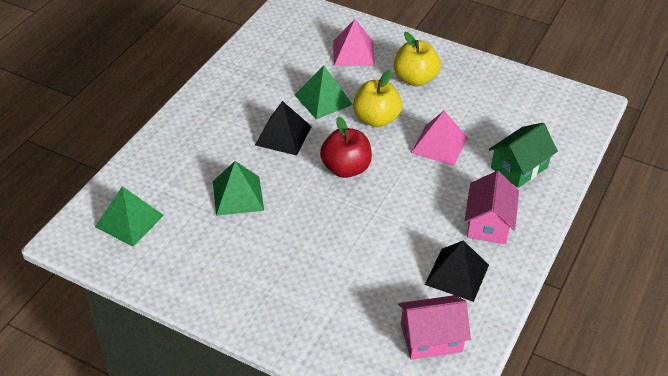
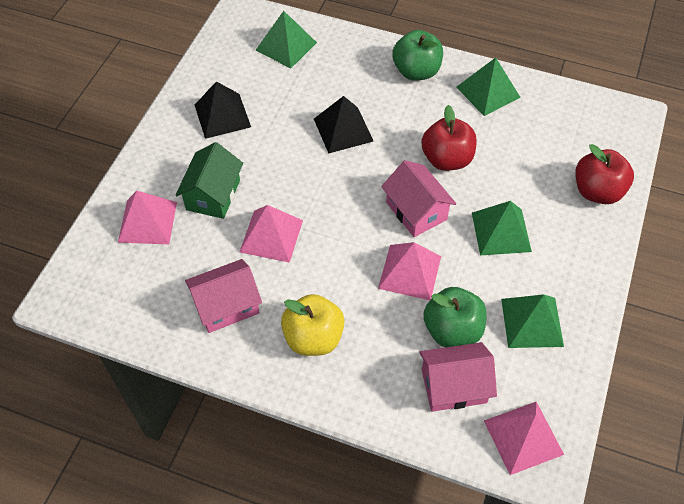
green apple: 0 -> 2
green pyramid: 3 -> 4
pink house: 2 -> 3
pink pyramid: 2 -> 4
red apple: 1 -> 2
yellow apple: 2 -> 1

